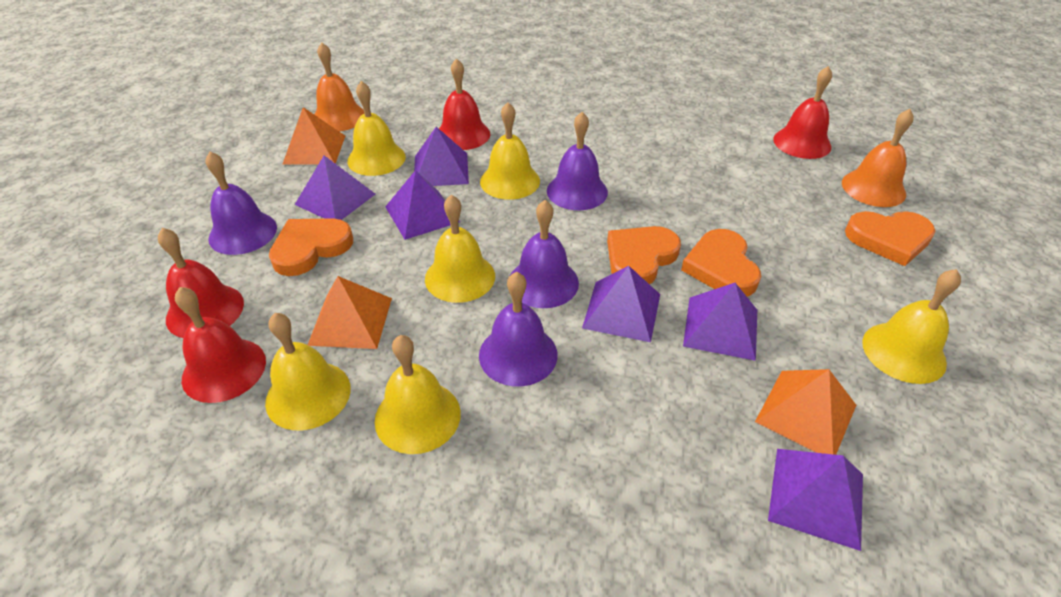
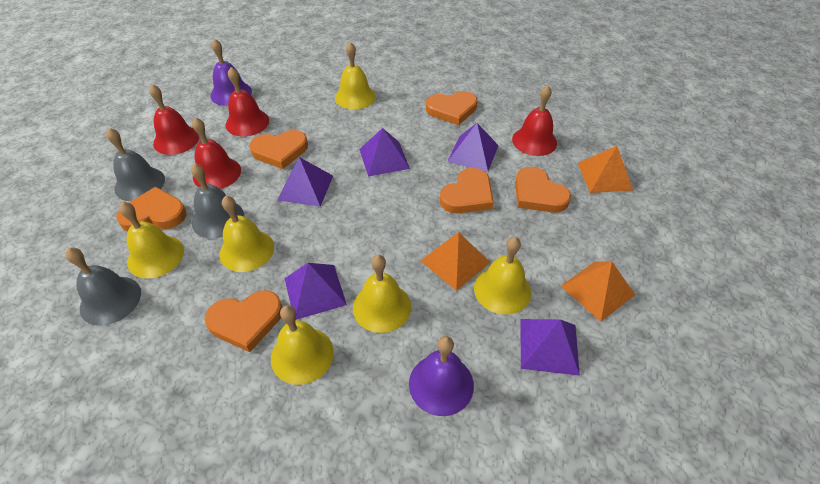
grey bell: 0 -> 3
orange bell: 2 -> 0
orange heart: 4 -> 6
purple bell: 4 -> 2
purple pyramid: 6 -> 5

